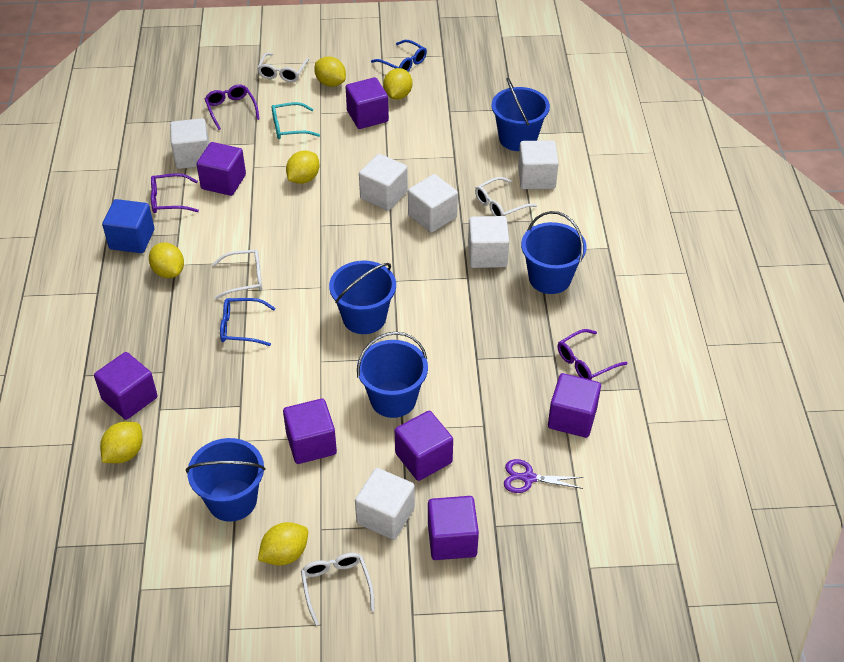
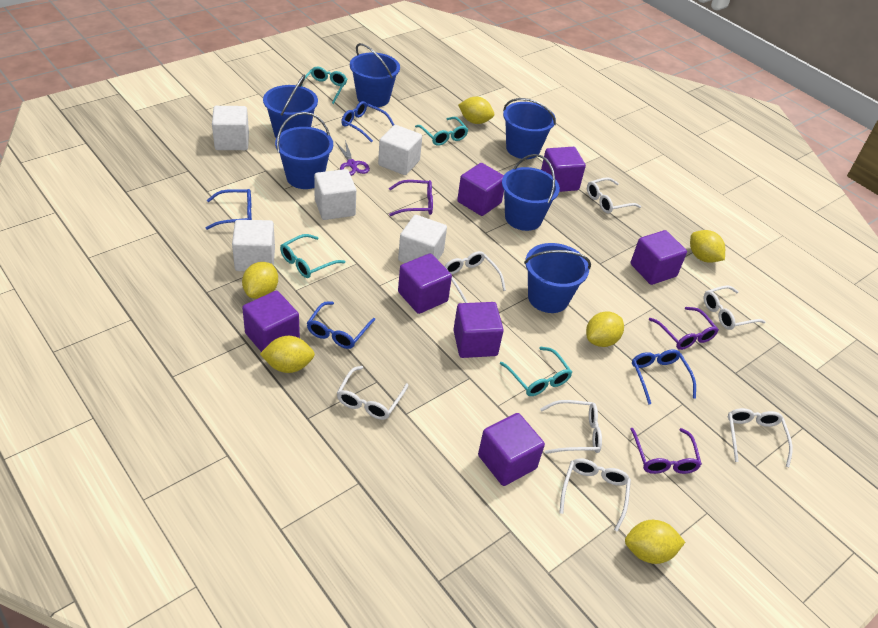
blue bucket: 5 -> 6
blue cube: 1 -> 0
blue glasses: 2 -> 4
turquoise glasses: 1 -> 4
white cube: 6 -> 5
white glasses: 4 -> 7

